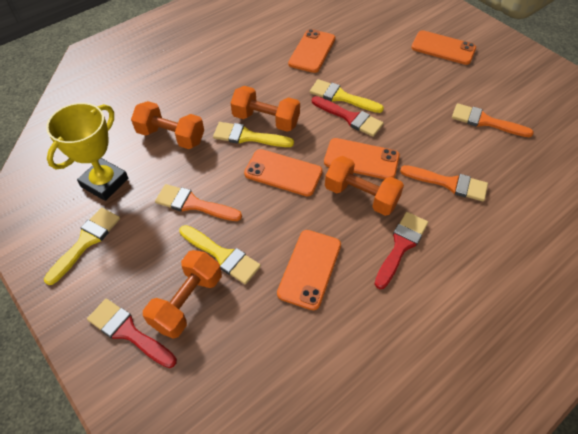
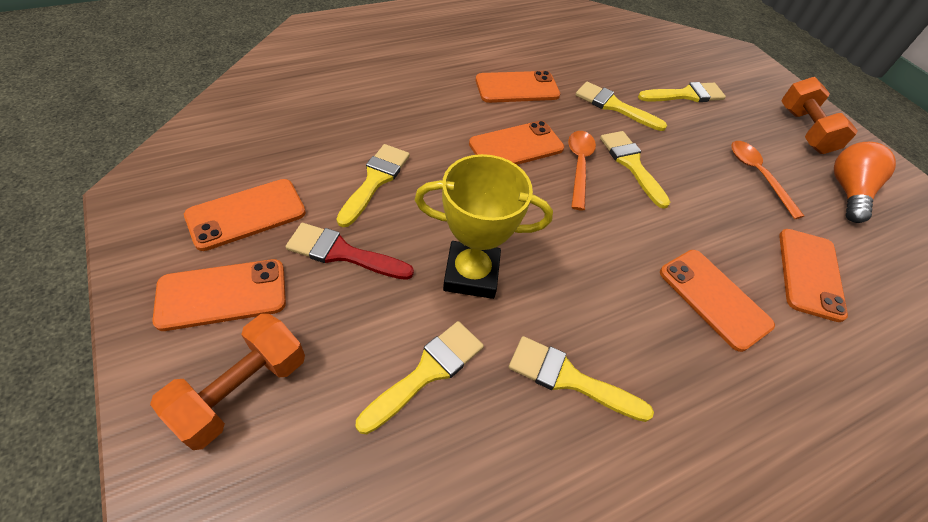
orange brush: 3 -> 0
orange dumbbell: 4 -> 2
orange light bulb: 0 -> 1
orange phone: 5 -> 6
orange spoon: 0 -> 2
red brush: 3 -> 1
yellow brush: 4 -> 6

